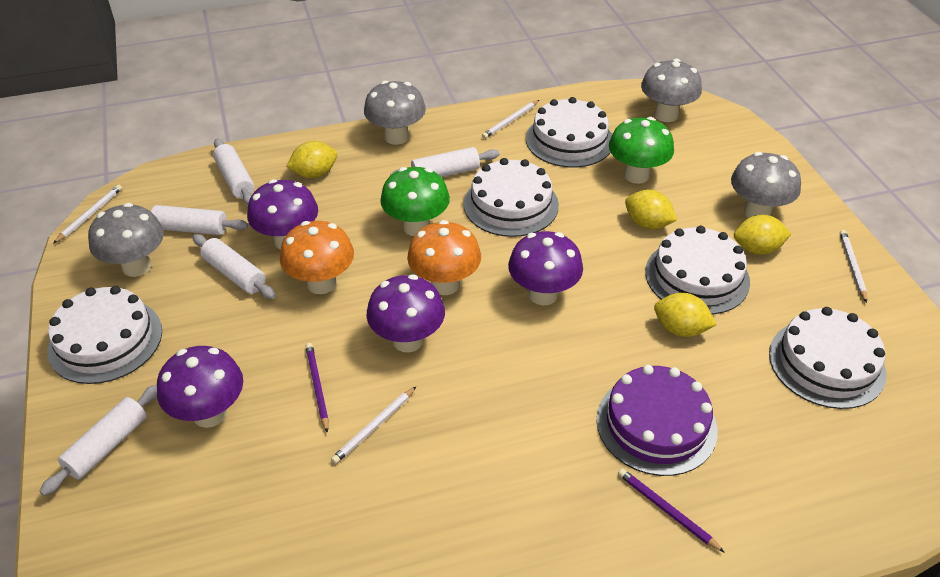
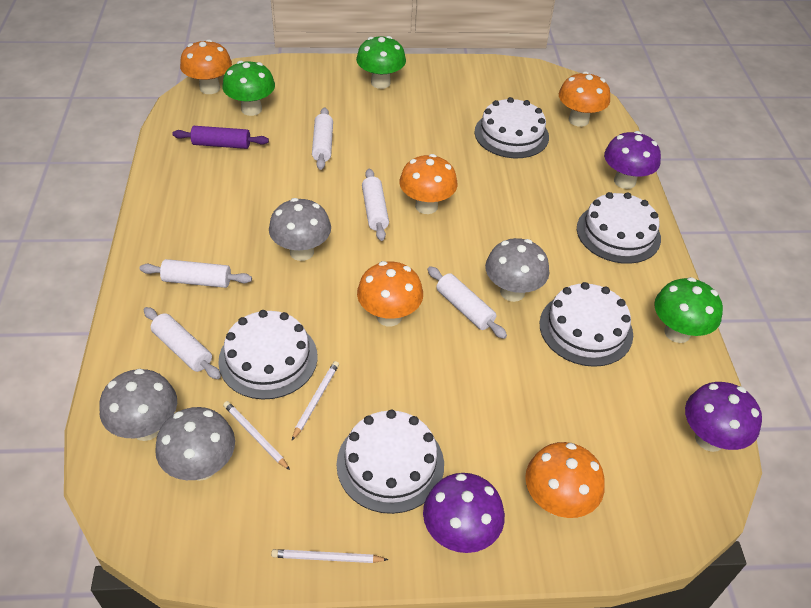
green mushroom: 2 -> 3
orange mushroom: 2 -> 5
purple cake: 1 -> 0
purple mushroom: 4 -> 3
purple pencil: 2 -> 0
purple rolling pin: 0 -> 1
white pencil: 4 -> 3
yellow lemon: 4 -> 0

